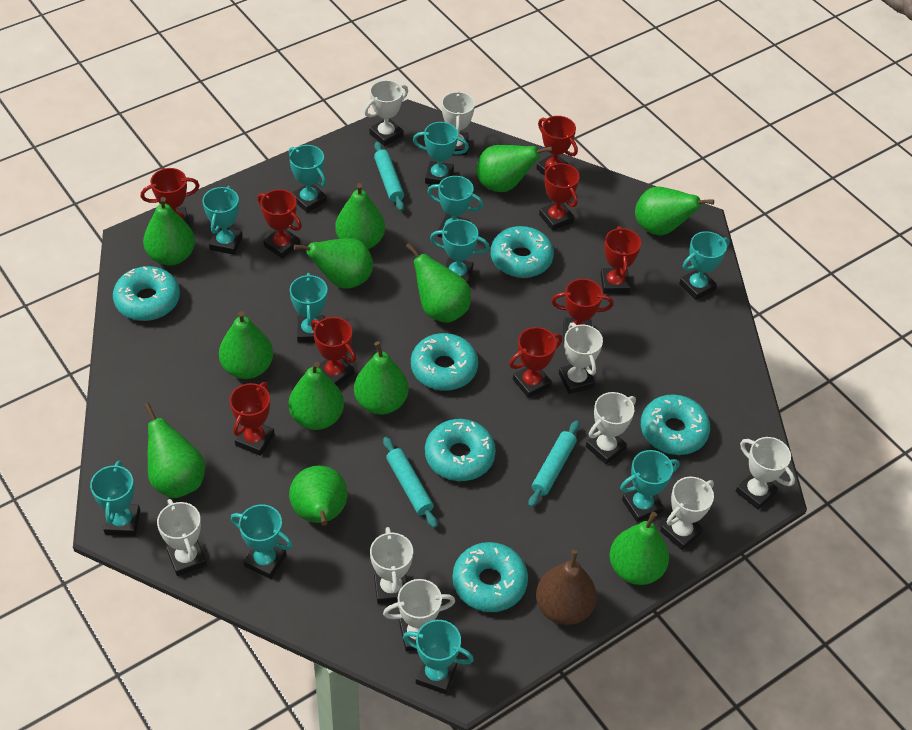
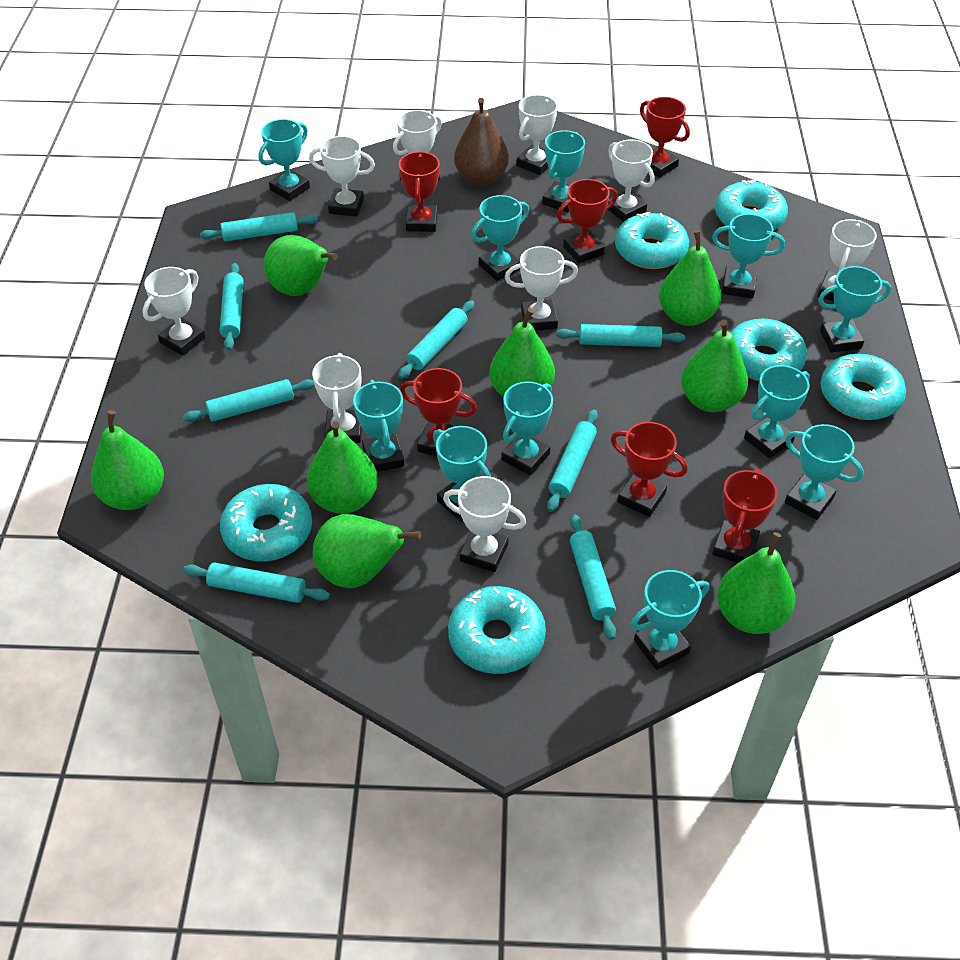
green pear: 12 -> 8
red trophy: 9 -> 6
turquoise rolling pin: 3 -> 8

